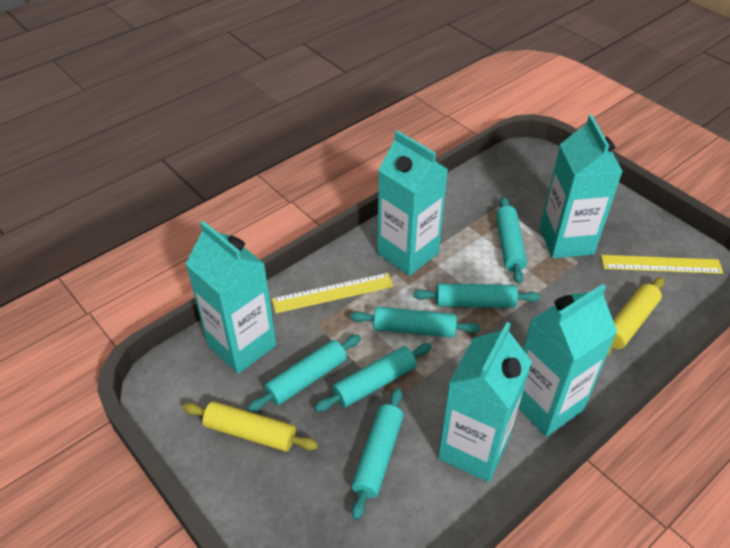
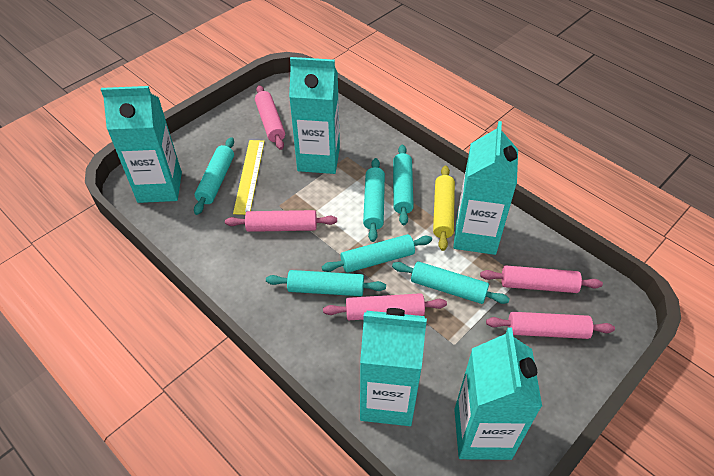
pink rolling pin: 0 -> 5
yellow rolling pin: 2 -> 1
yellow ruler: 2 -> 1

